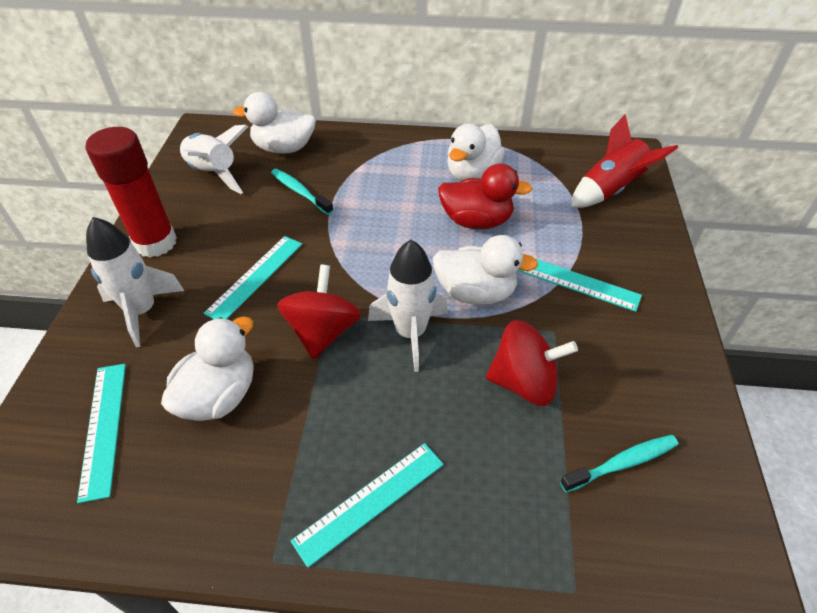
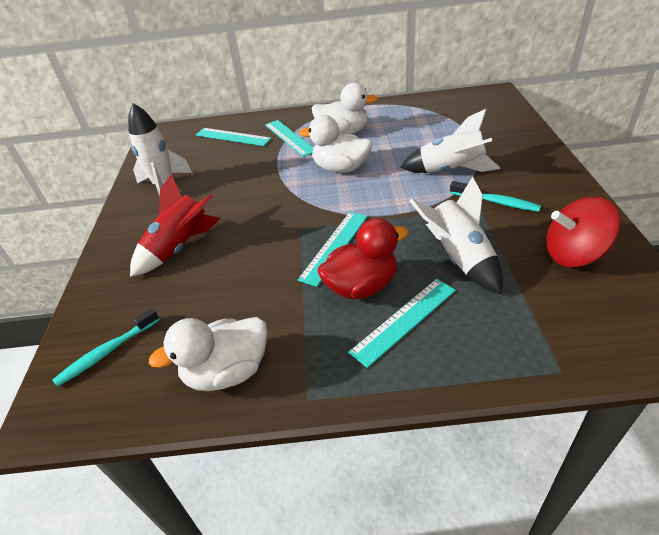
red glue stick: 1 -> 0
red spinning top: 2 -> 1
white duck: 4 -> 3

